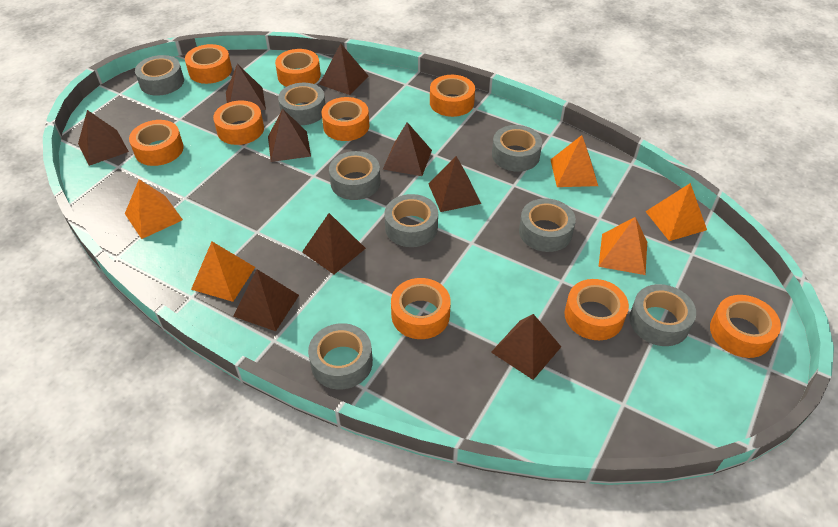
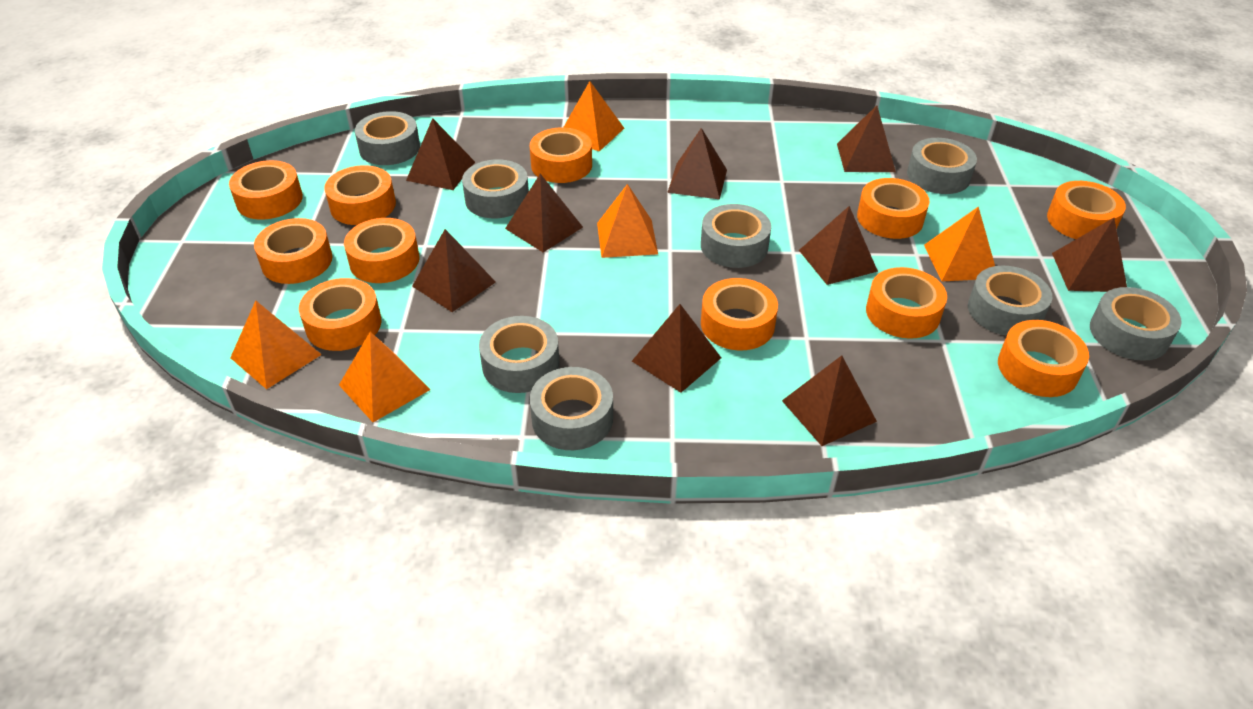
orange tape: 9 -> 11

